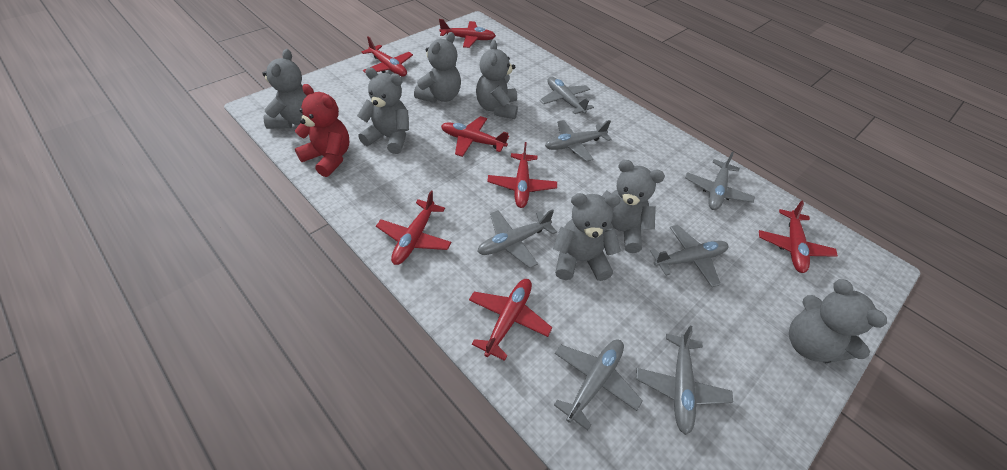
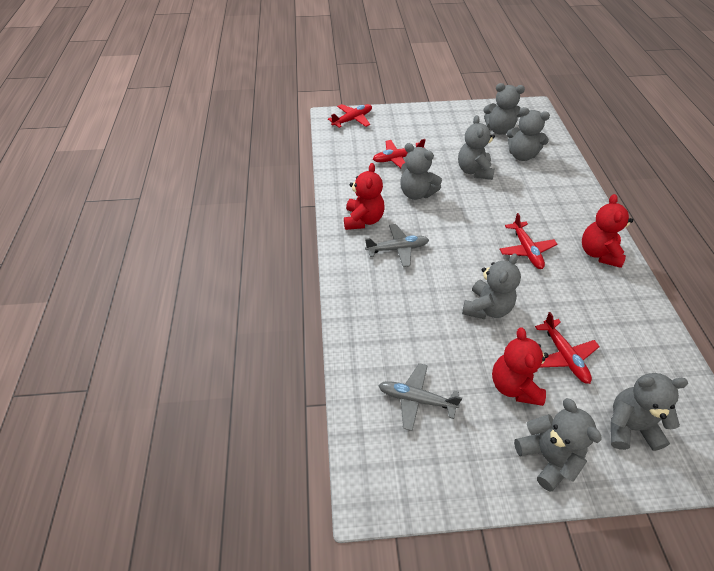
grey plane: 7 -> 2
red plane: 7 -> 4
red teddy bear: 1 -> 3

